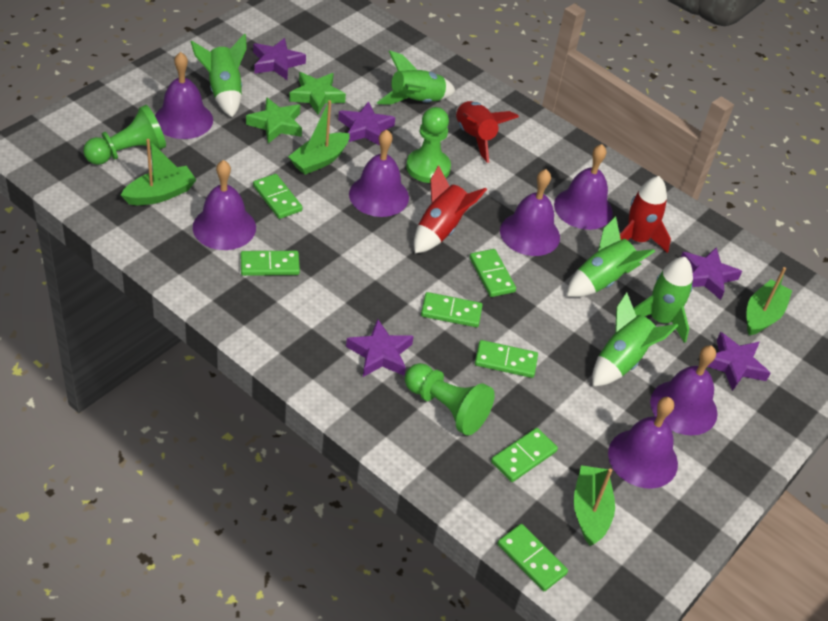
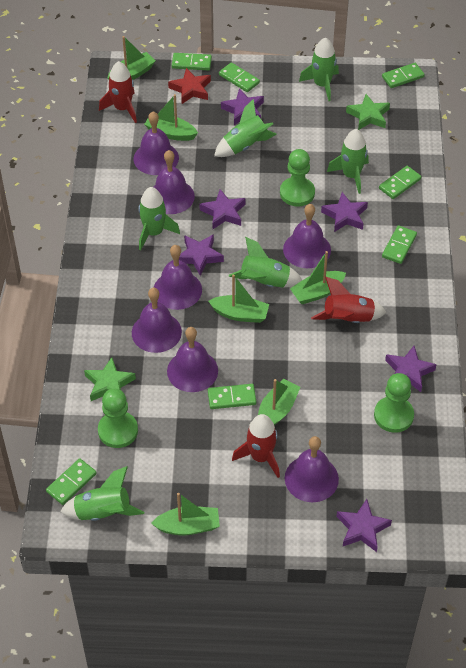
green boat: 4 -> 6
green rocket: 5 -> 6
purple star: 5 -> 6
red star: 0 -> 1

